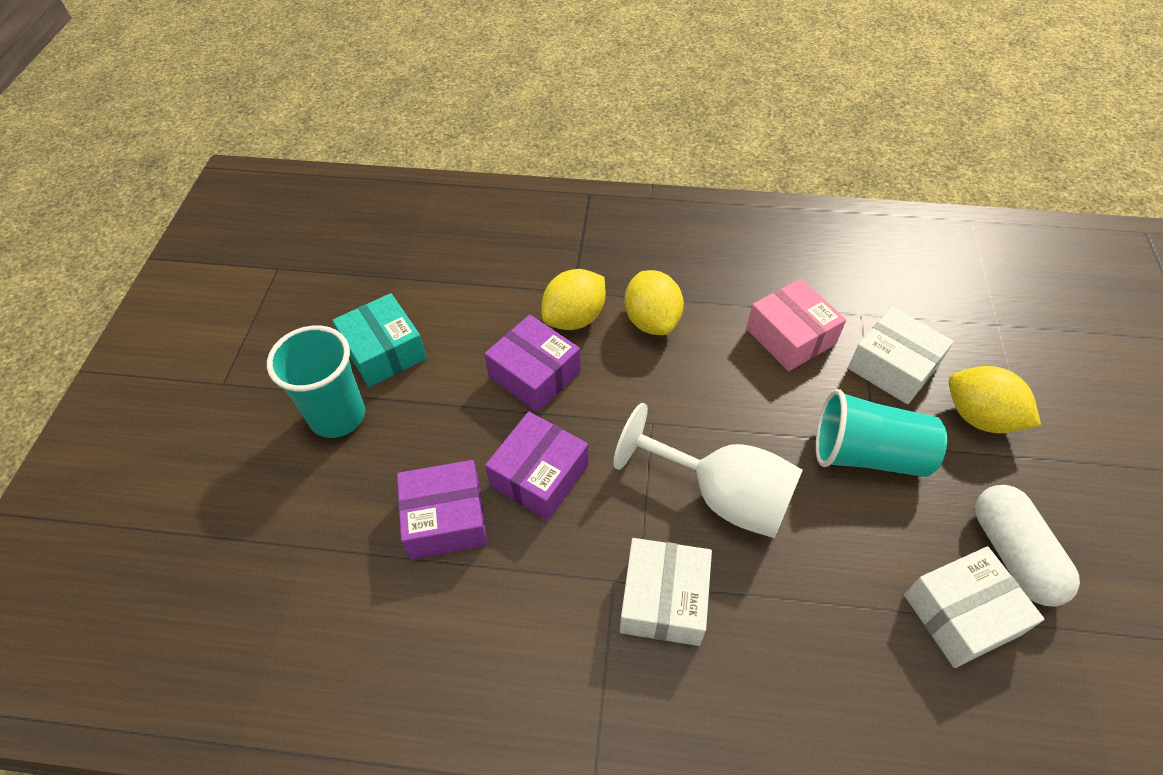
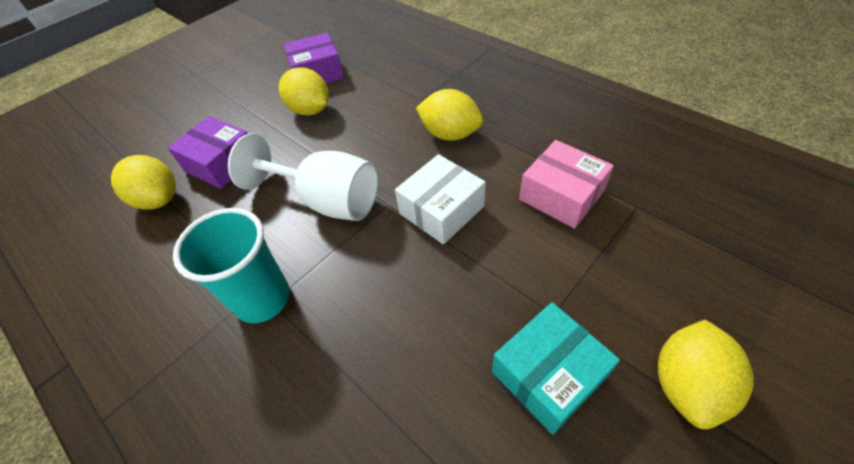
purple box: 3 -> 2
turquoise cup: 2 -> 1
white box: 3 -> 1
white capsule: 1 -> 0
yellow lemon: 3 -> 4

